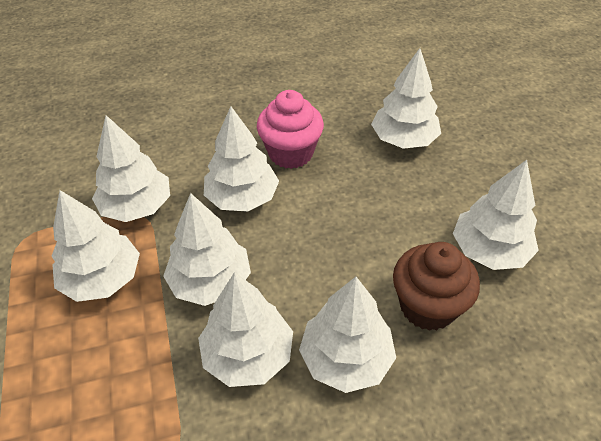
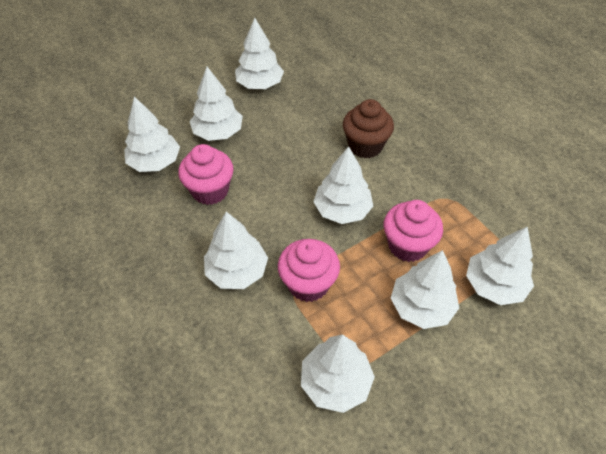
pink cupcake: 1 -> 3

